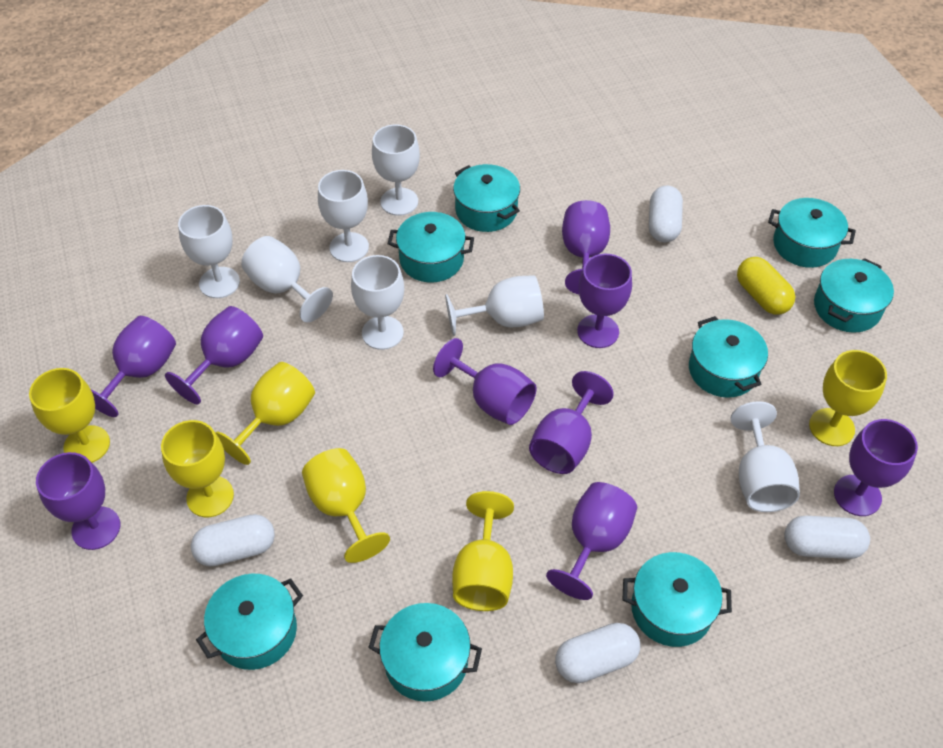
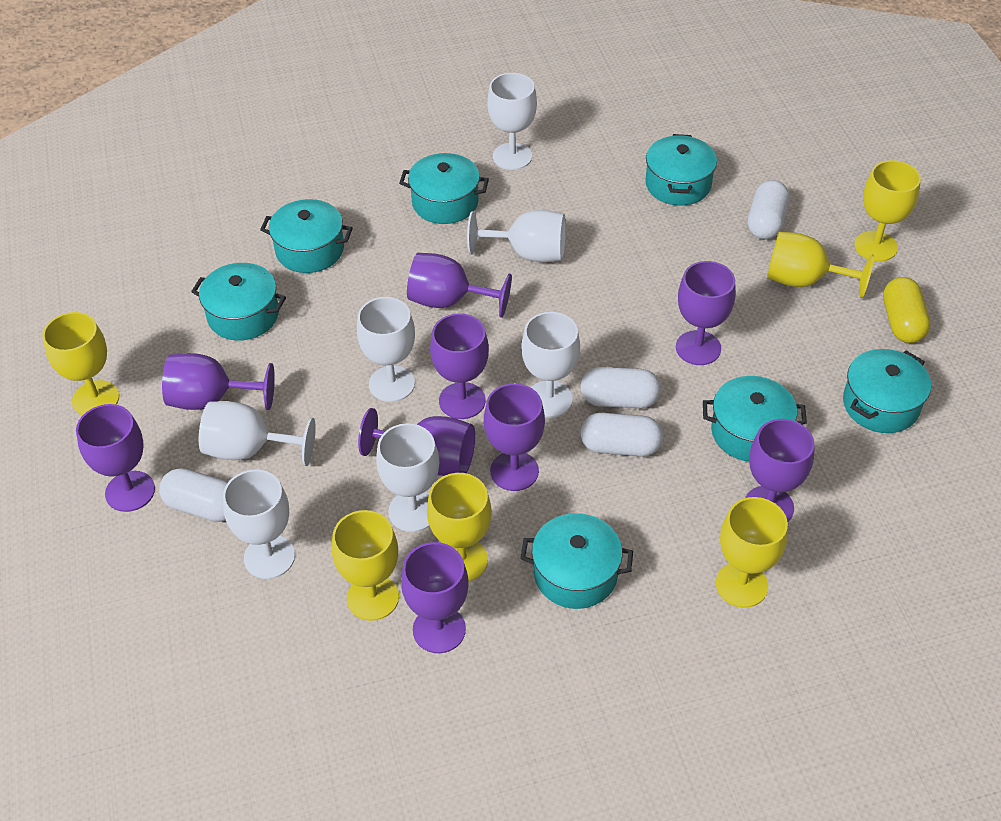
turquoise pot: 8 -> 7

